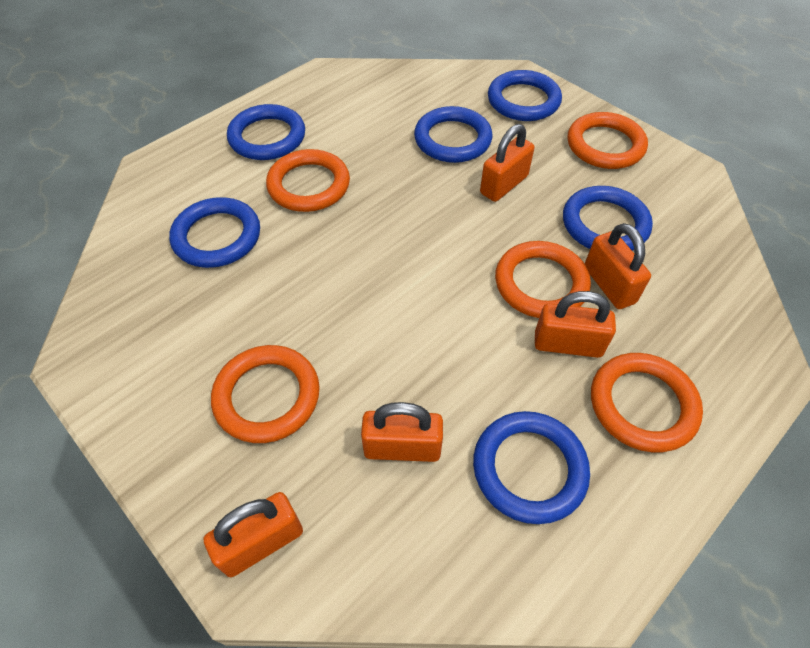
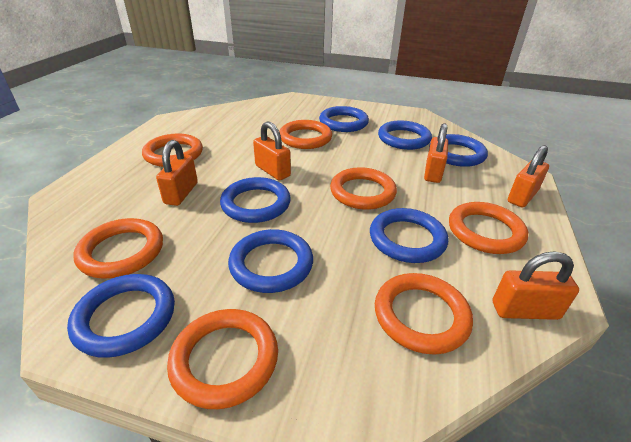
blue ring: 6 -> 7
orange ring: 5 -> 7

